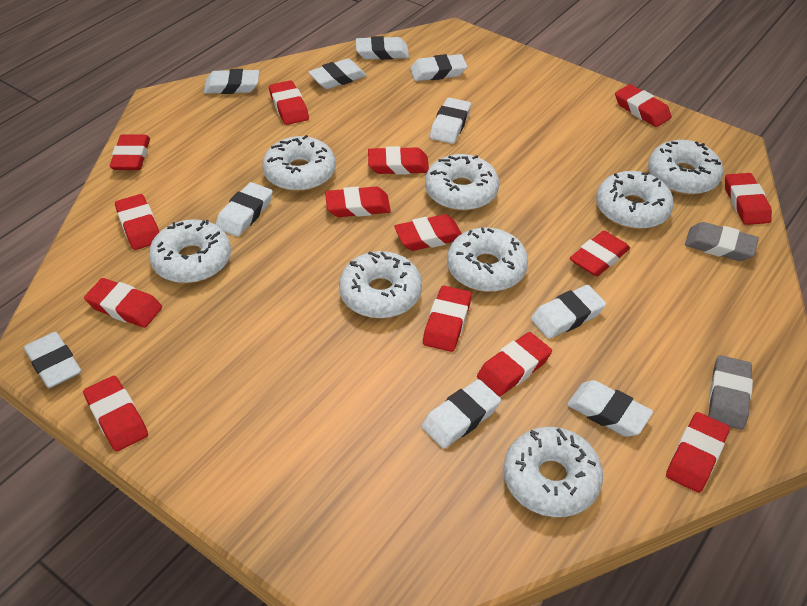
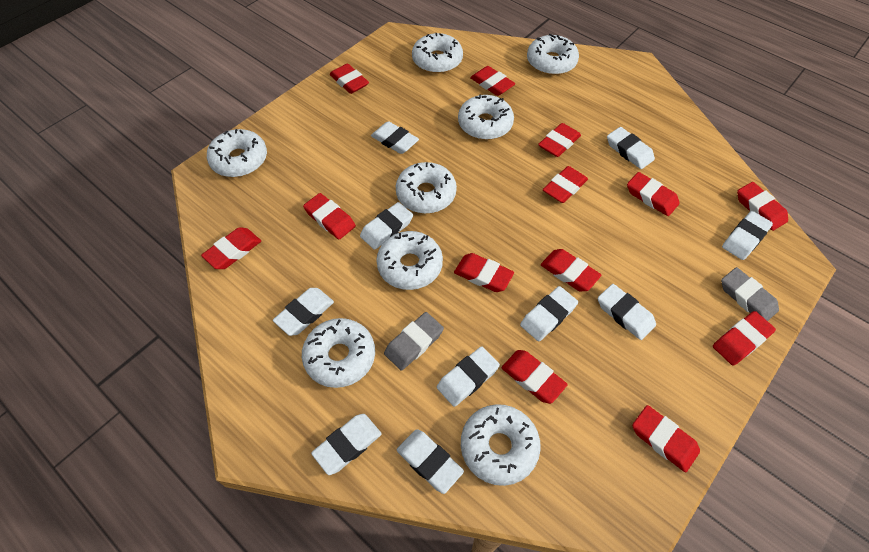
red eraser: 14 -> 13

